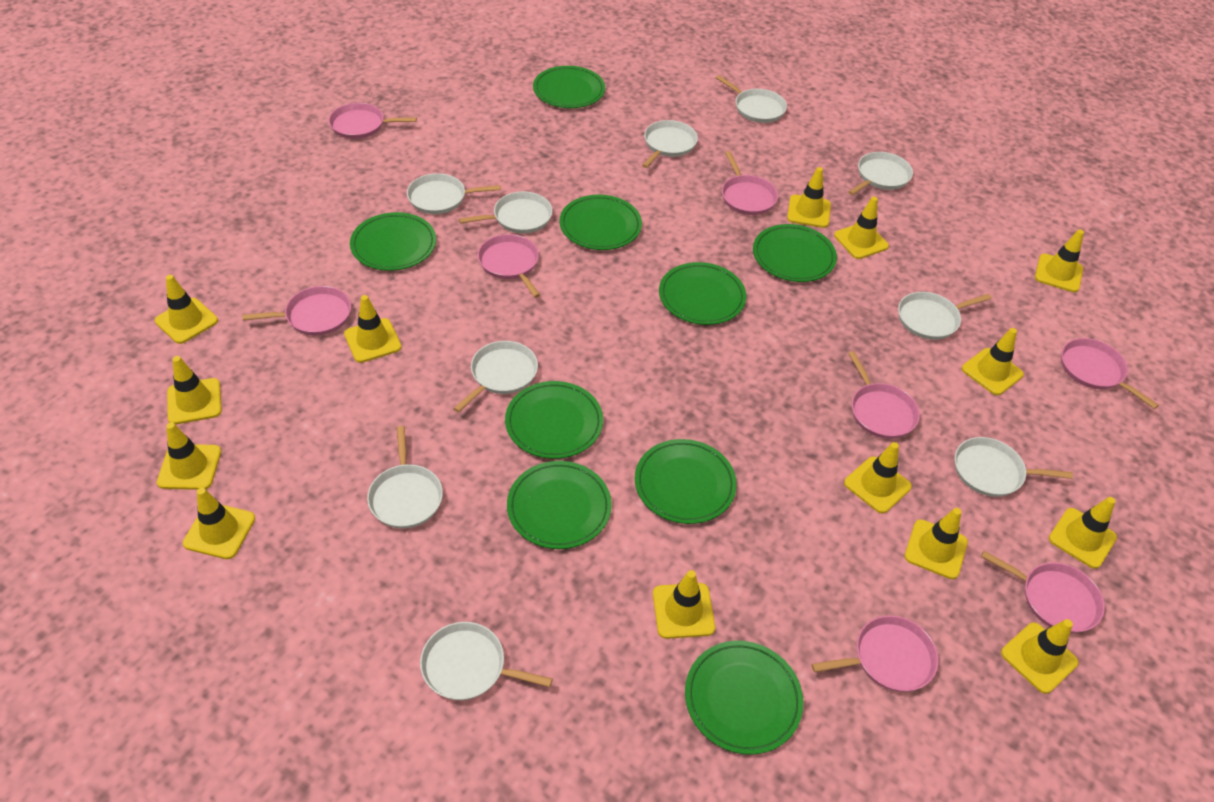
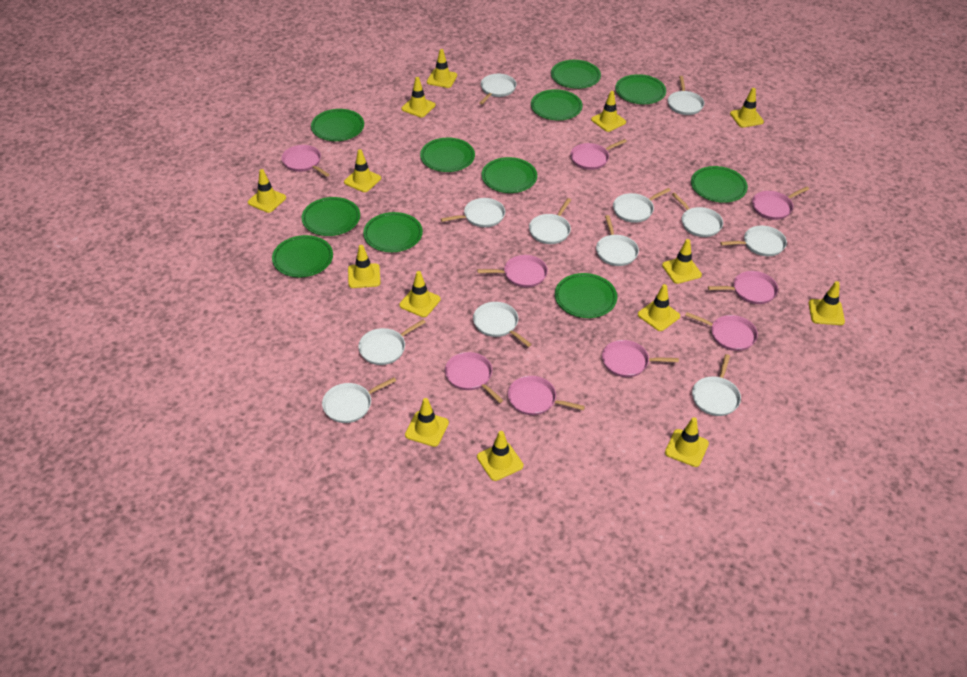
green plate: 9 -> 11
pink pan: 8 -> 9
white pan: 10 -> 12

